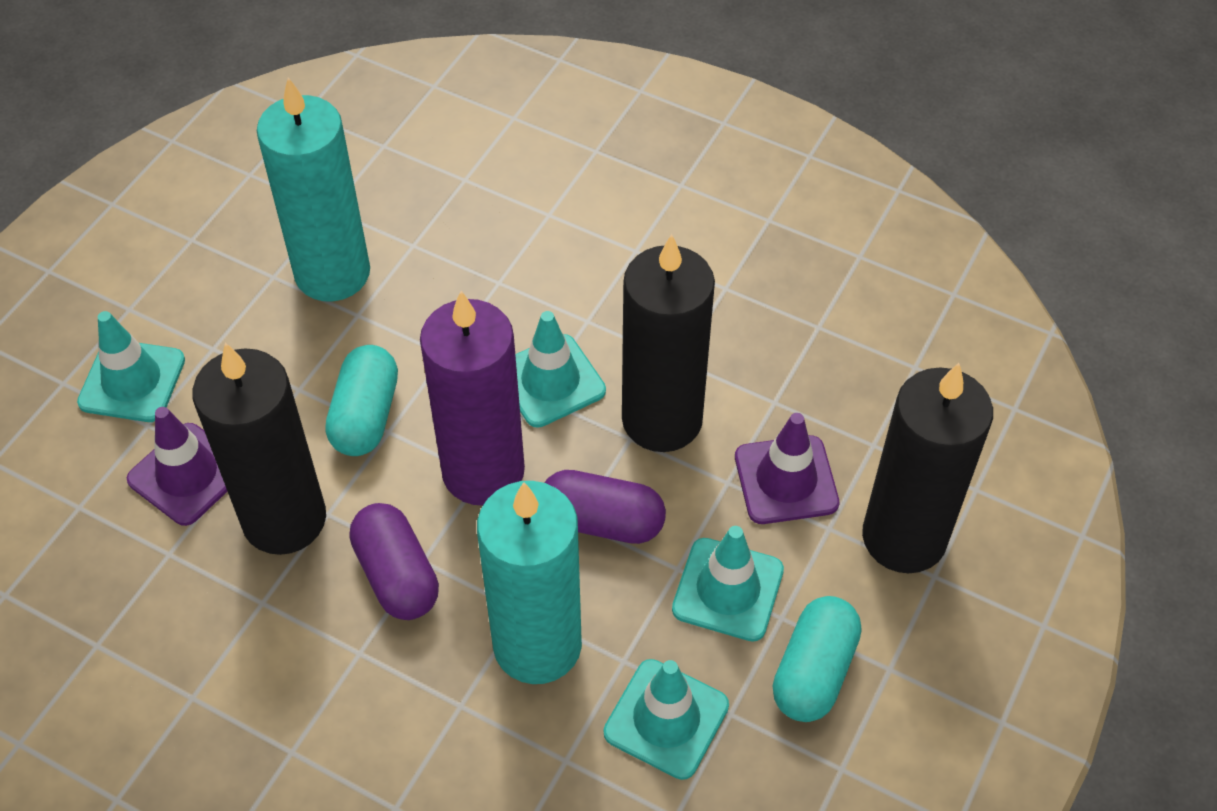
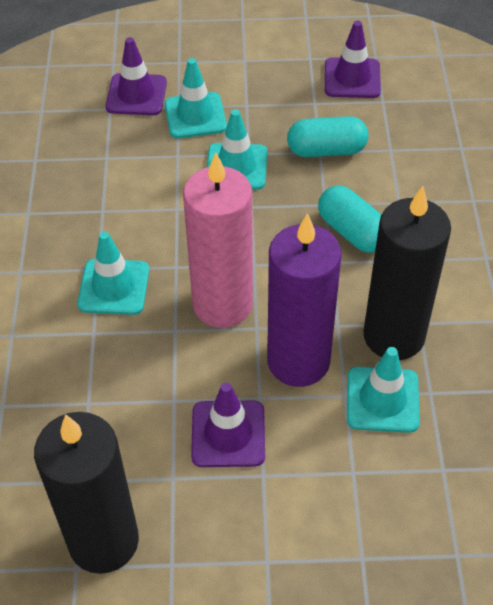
black candle: 3 -> 2
pink candle: 0 -> 1
purple capsule: 2 -> 0
purple traffic cone: 2 -> 3
turquoise candle: 2 -> 0

